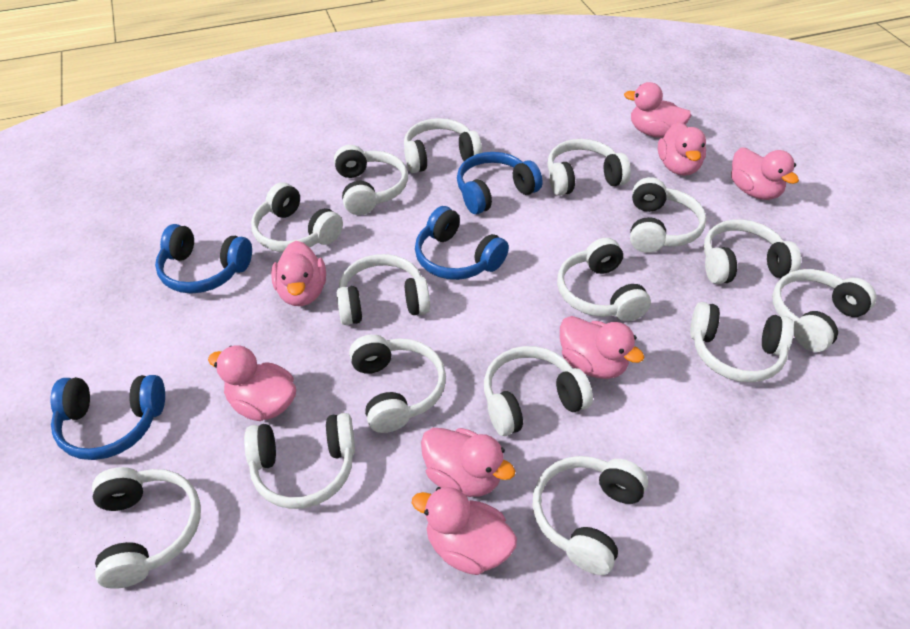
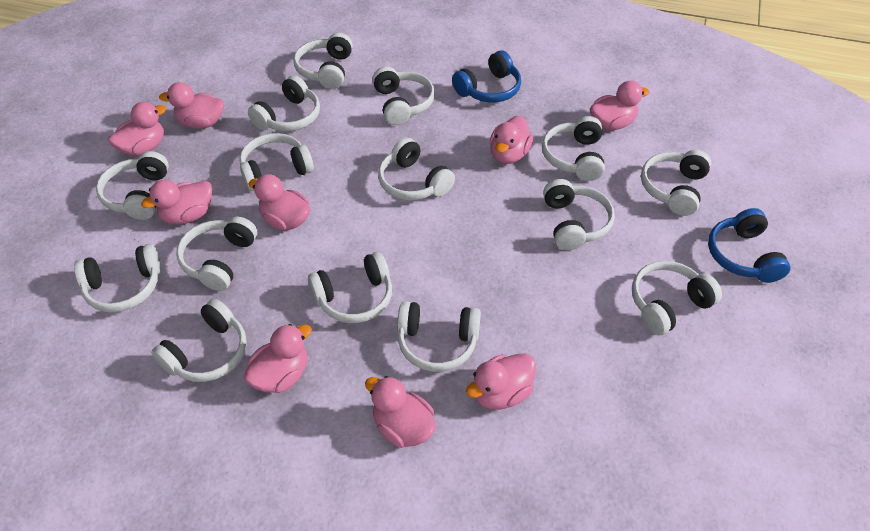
blue headphones: 4 -> 2
pink duck: 8 -> 9

